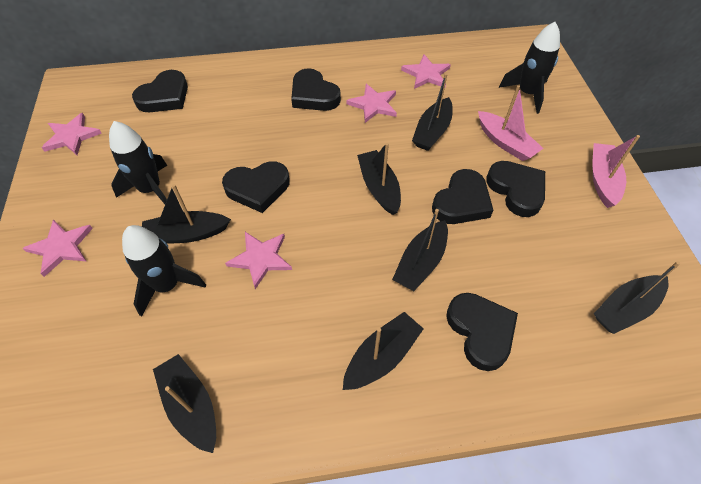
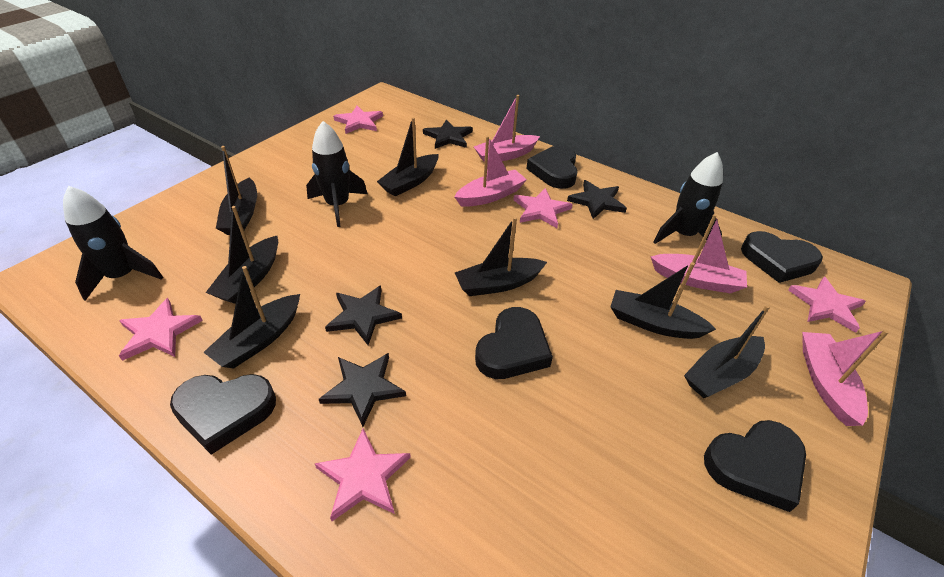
black heart: 6 -> 5
black star: 0 -> 4
pink boat: 2 -> 4

